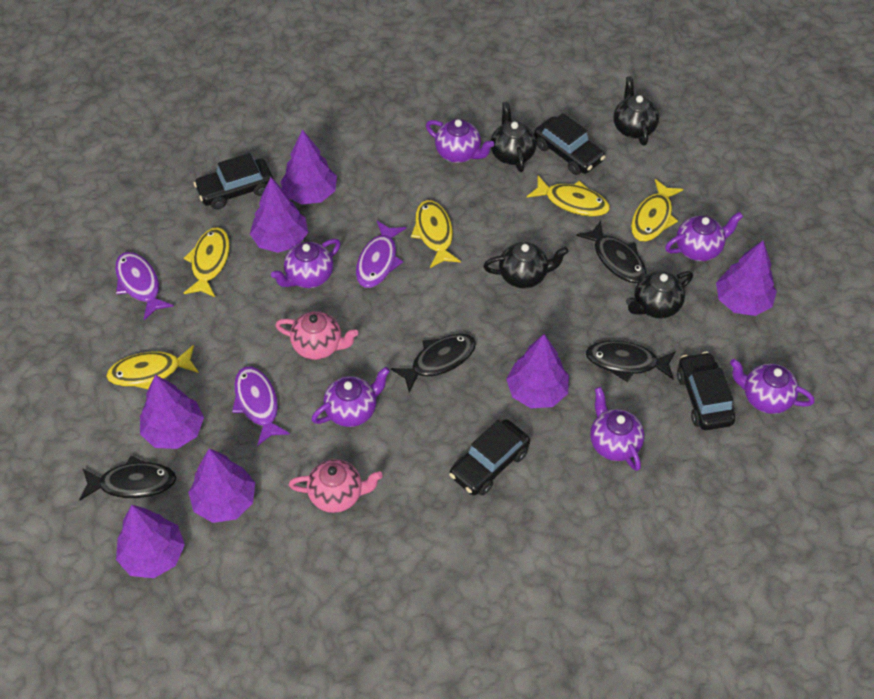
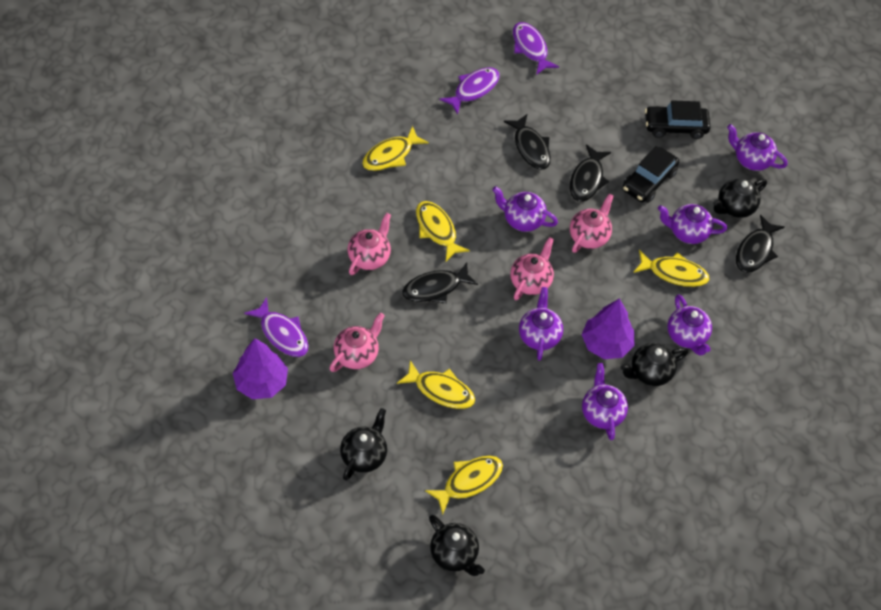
black car: 4 -> 2
pink teapot: 2 -> 4
purple tree: 7 -> 2

